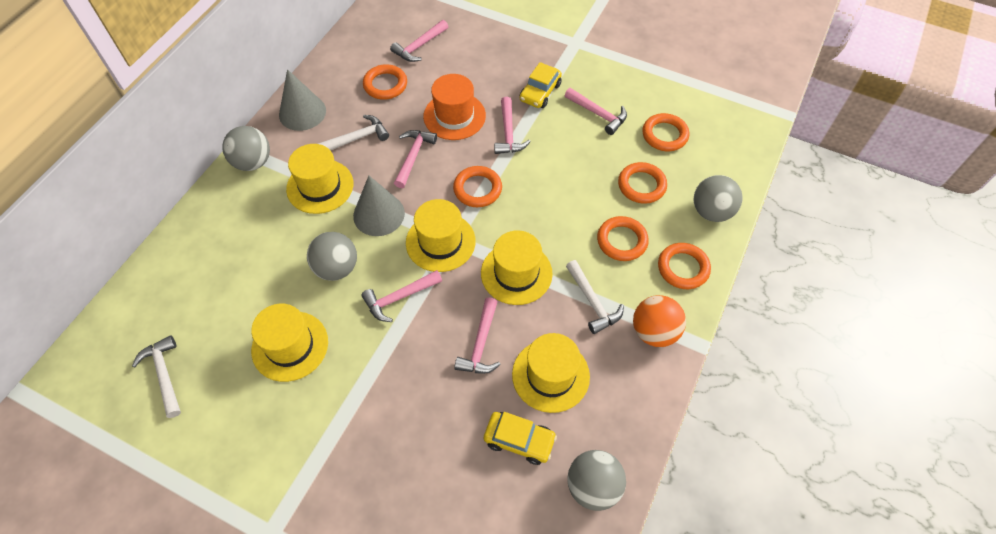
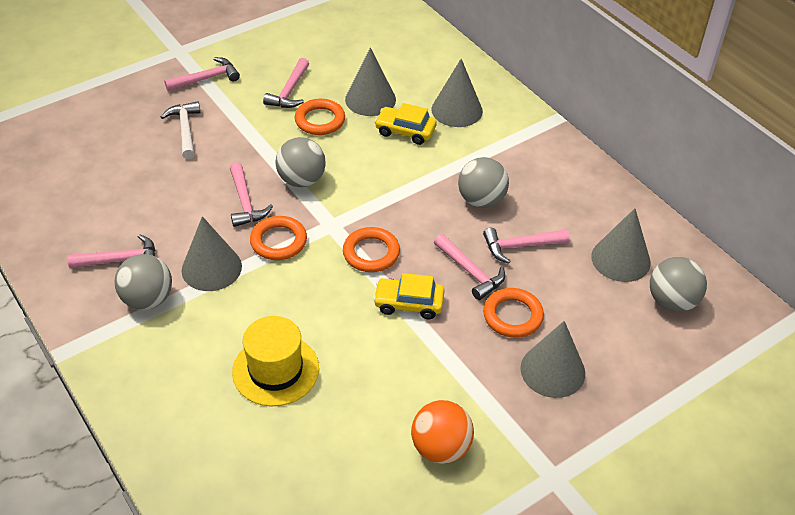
grey cone: 2 -> 5
orange hat: 1 -> 0
orange ring: 6 -> 4
white hammer: 3 -> 1
yellow hat: 5 -> 1

